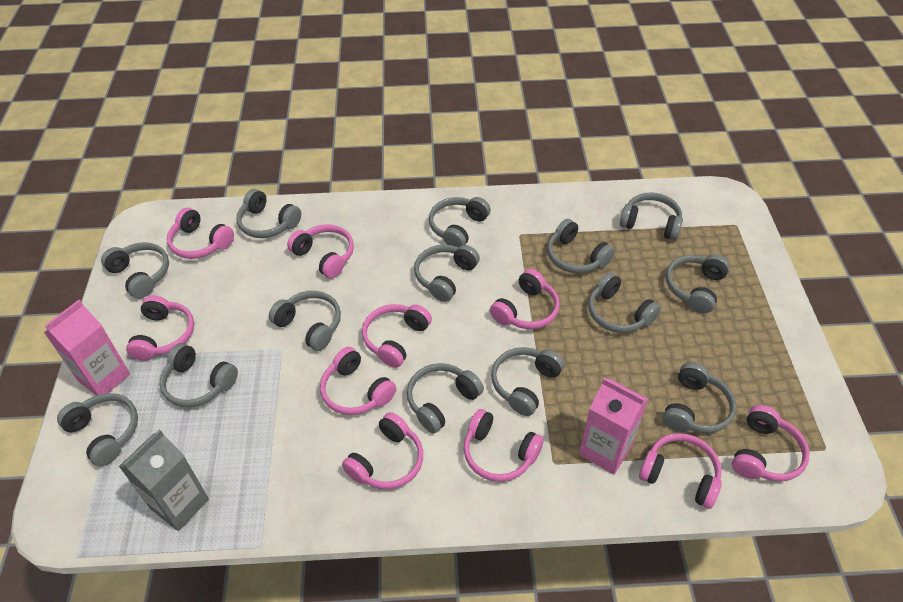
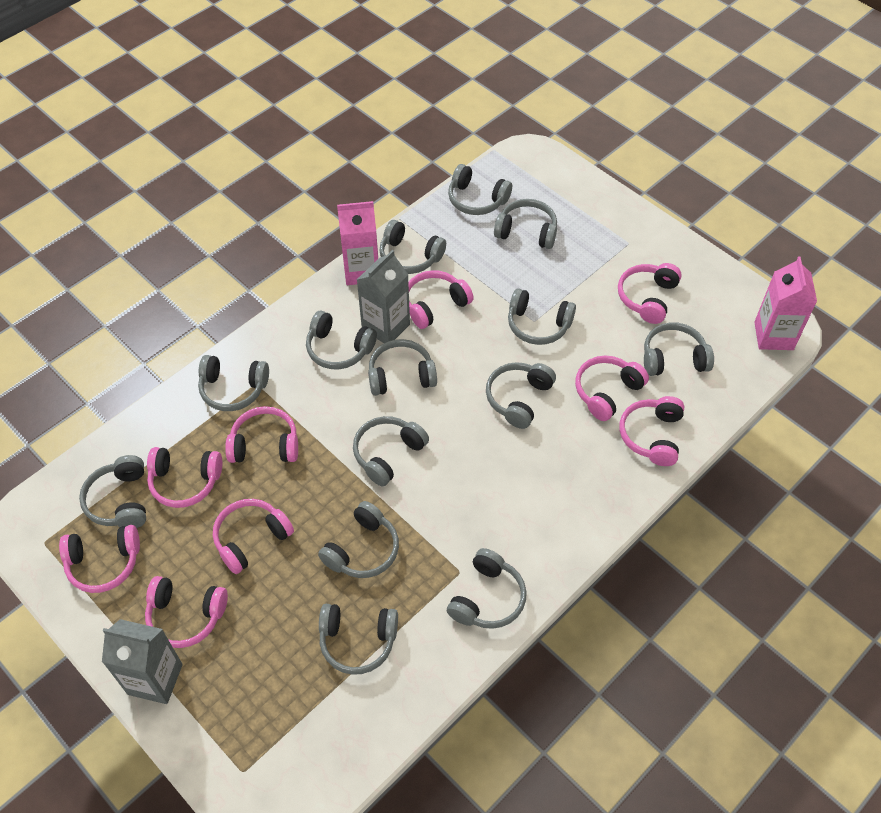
grey carton: 1 -> 2
pink headphones: 10 -> 9

